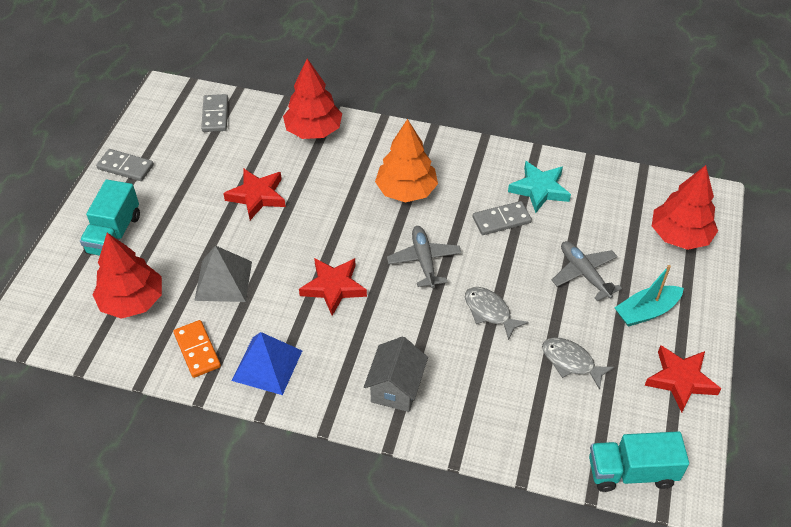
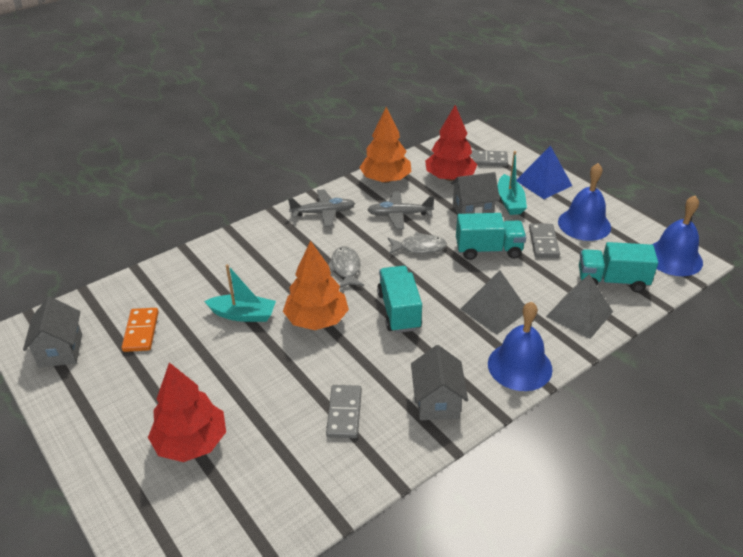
blue bell: 0 -> 3
grey house: 1 -> 3
grey pyramid: 1 -> 2
orange tree: 1 -> 2
red star: 3 -> 0
red tree: 3 -> 2
turquoise boat: 1 -> 2
turquoise star: 1 -> 0
turquoise truck: 2 -> 3

